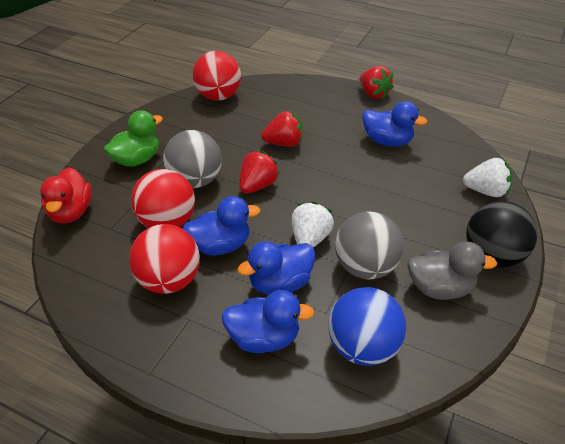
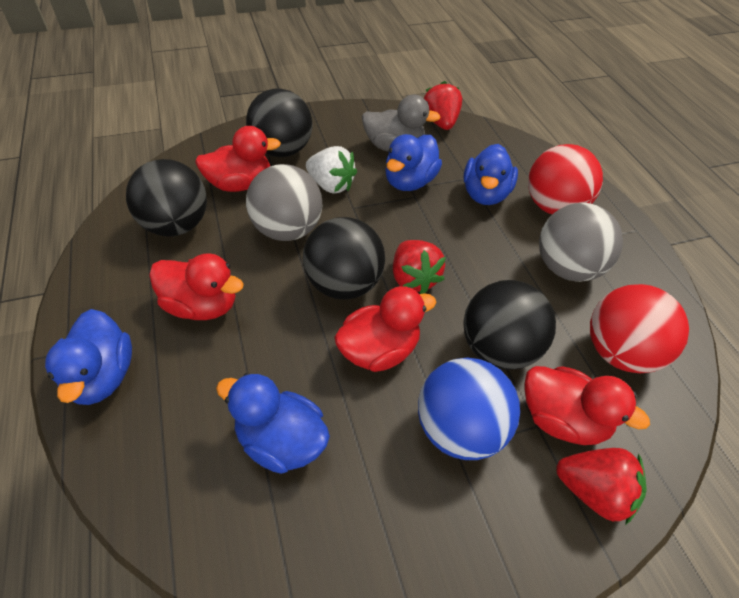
black ball: 1 -> 4
green duck: 1 -> 0
red ball: 3 -> 2
red duck: 1 -> 4
white strawberry: 2 -> 1

